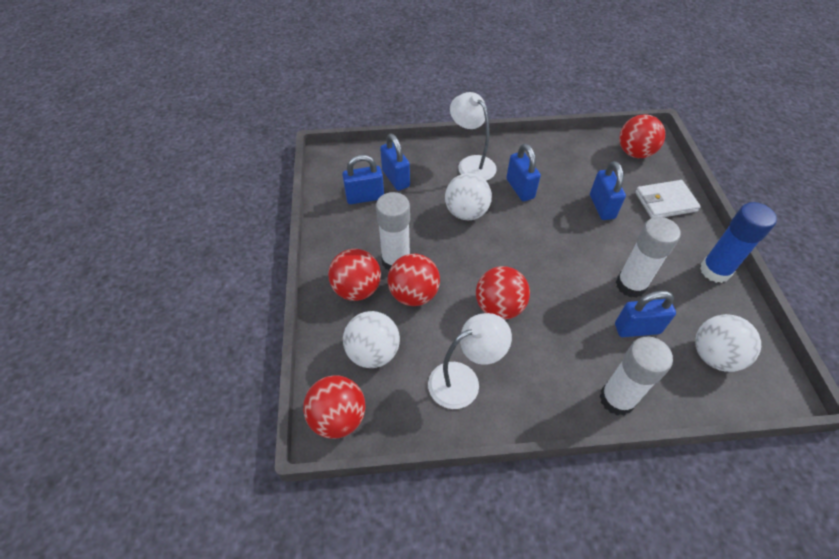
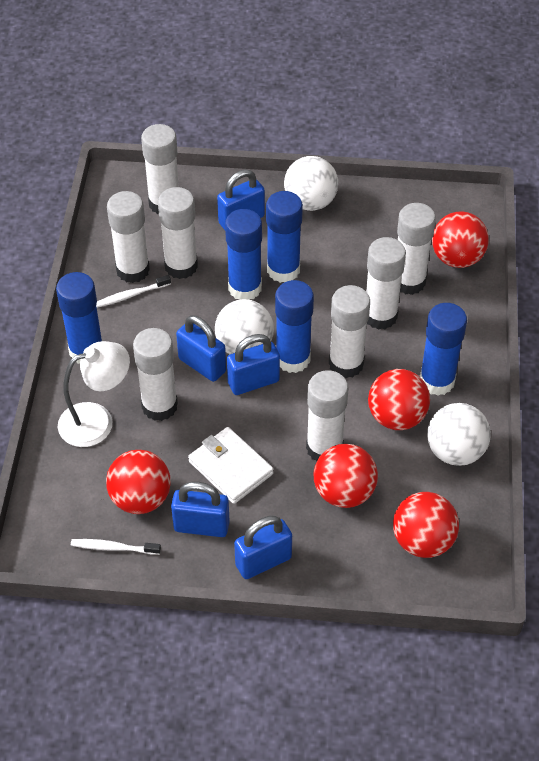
blue glue stick: 1 -> 5
white glue stick: 3 -> 8
white lamp: 2 -> 1
white toothbrush: 0 -> 2

